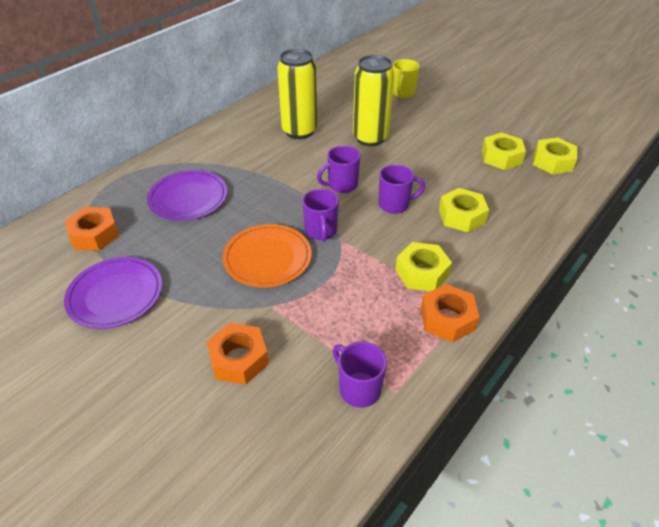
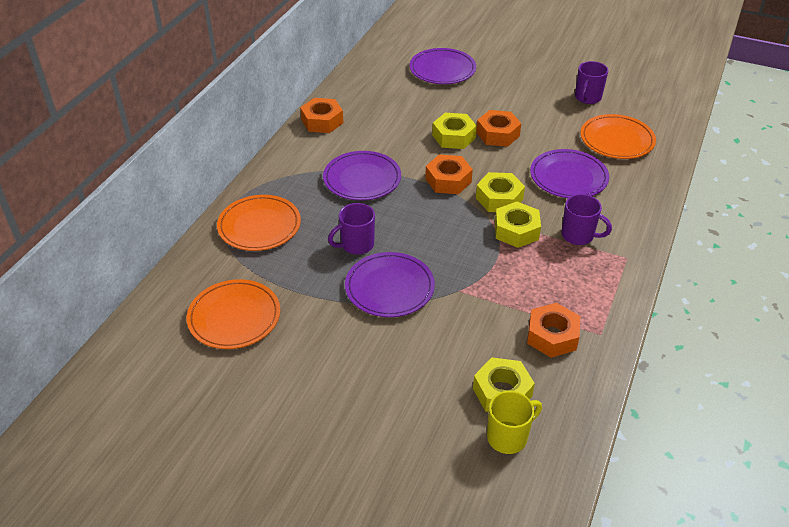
orange nut: 3 -> 4
orange plate: 1 -> 3
purple mug: 4 -> 3
purple plate: 2 -> 4
yellow can: 2 -> 0

